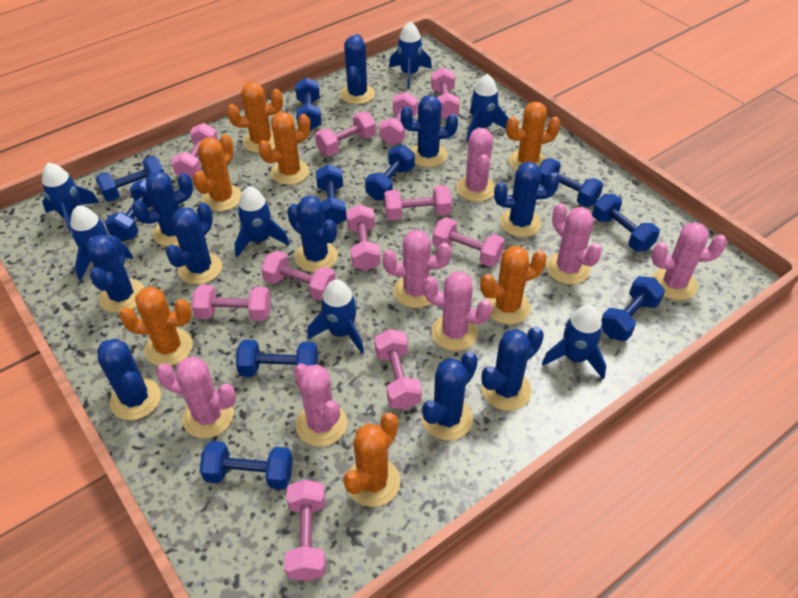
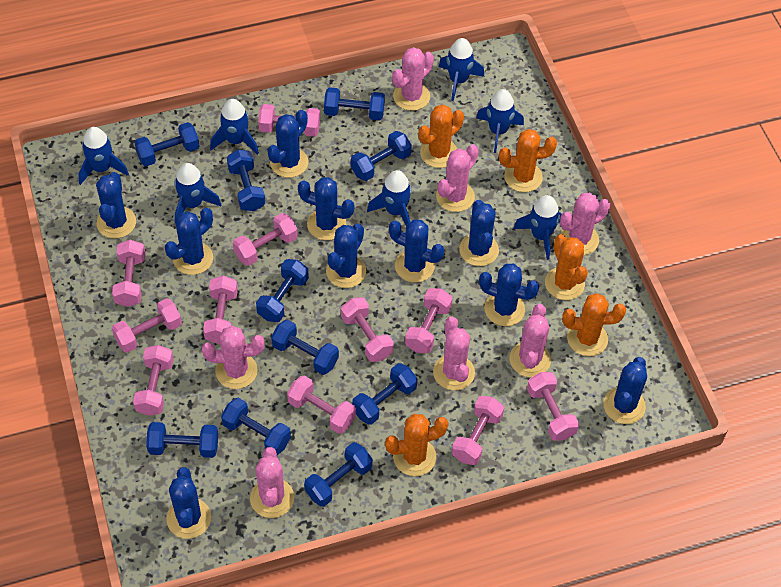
orange cactus: 7 -> 5

